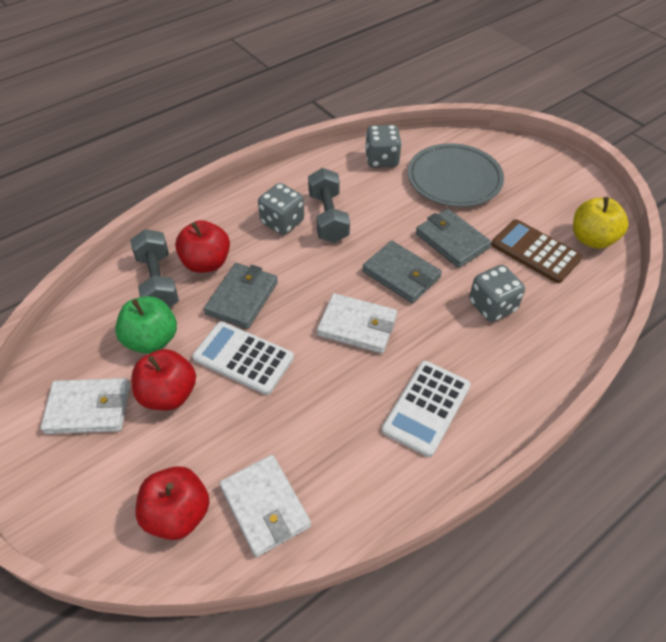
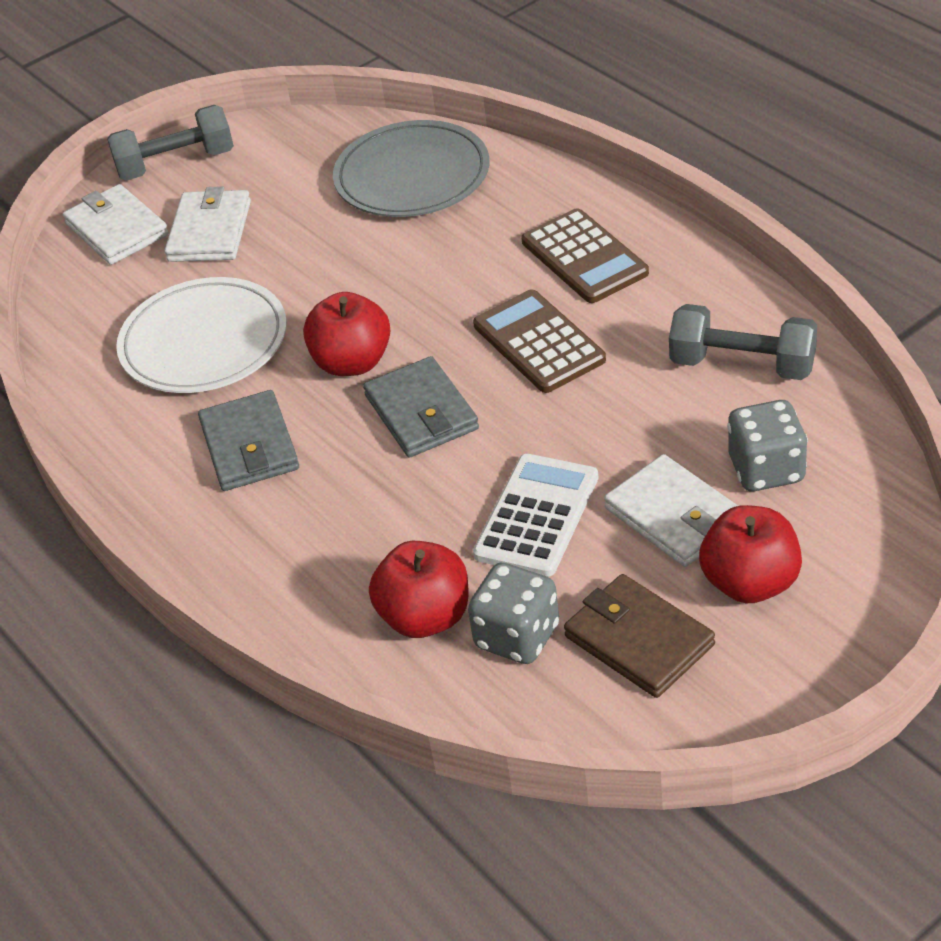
brown calculator: 1 -> 2
brown wallet: 0 -> 1
green apple: 1 -> 0
grey dice: 3 -> 2
grey wallet: 3 -> 2
white calculator: 2 -> 1
white plate: 0 -> 1
yellow apple: 1 -> 0

